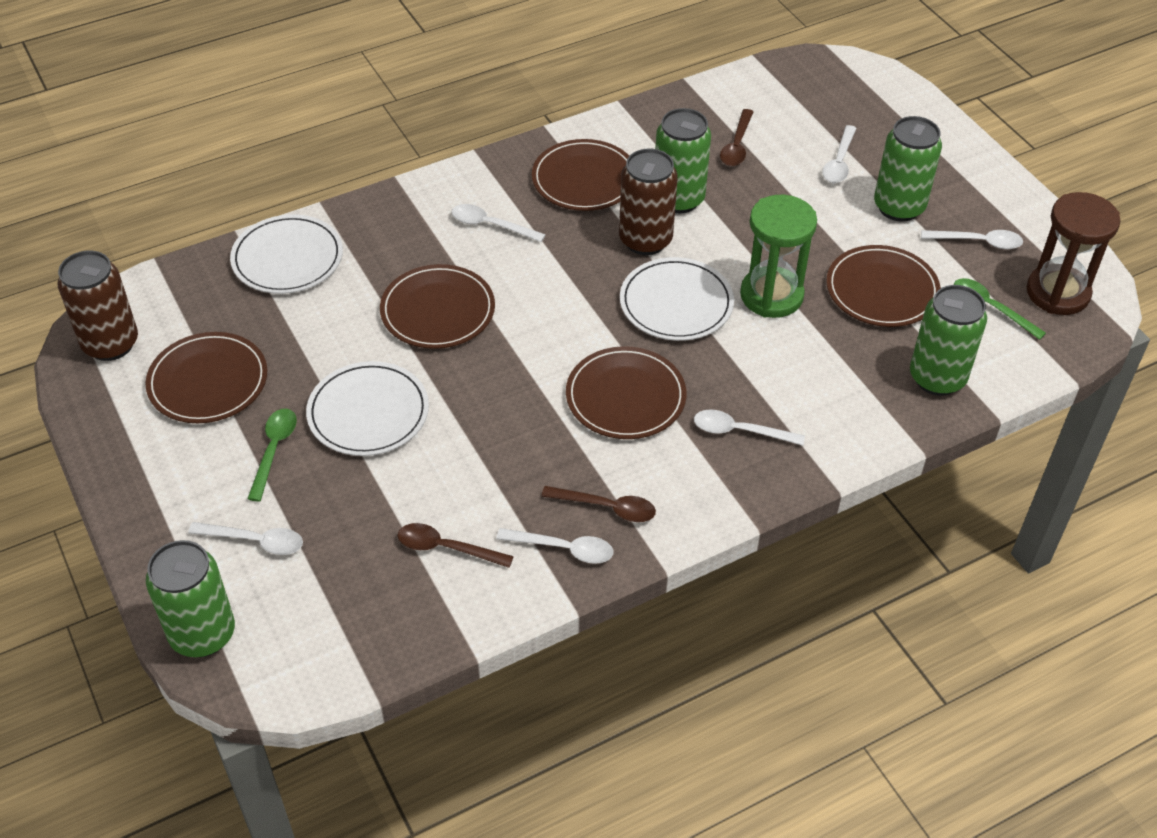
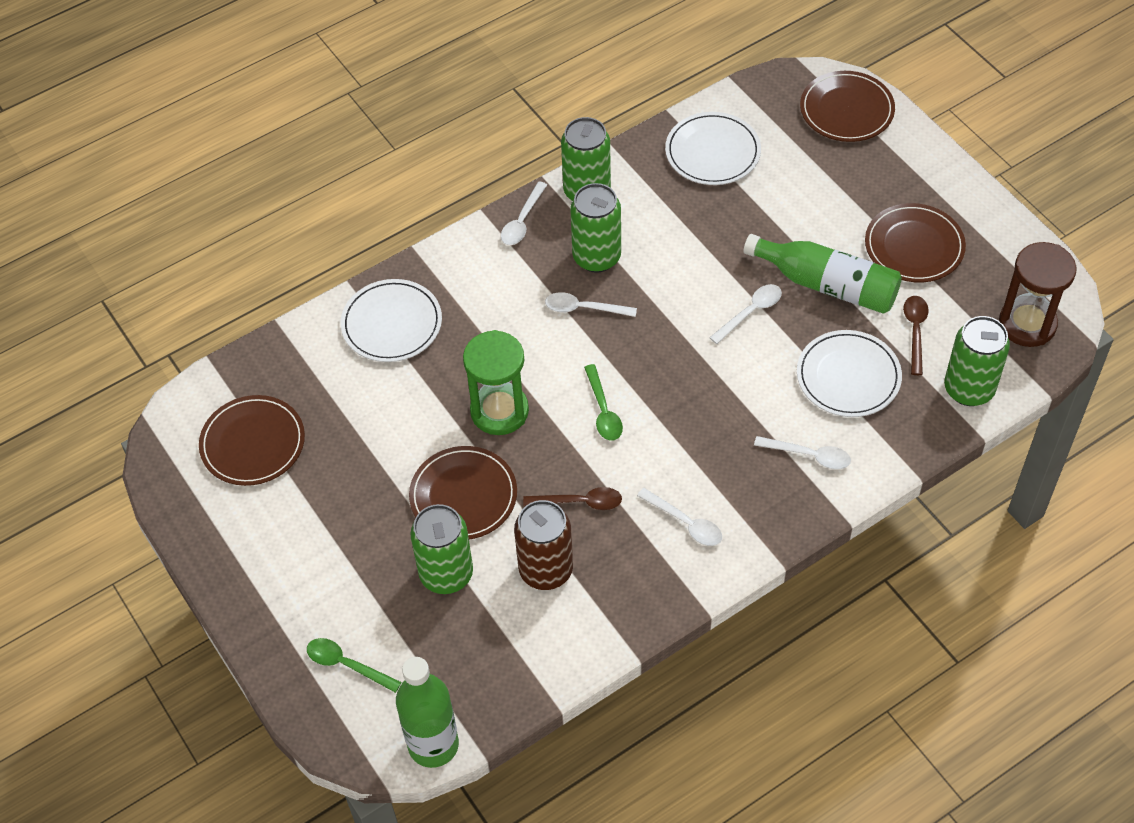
brown can: 2 -> 1
brown plate: 5 -> 4
brown spoon: 3 -> 2
green bottle: 0 -> 2
white spoon: 6 -> 5

